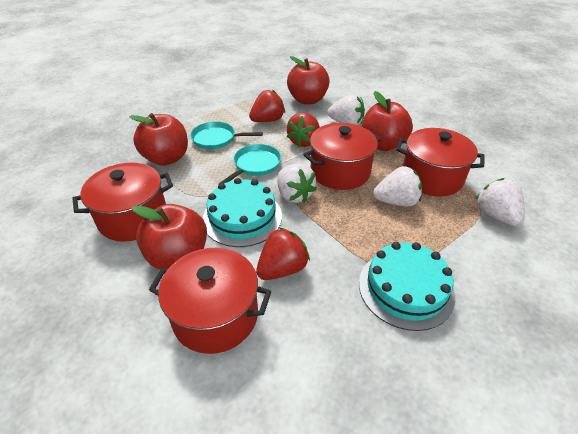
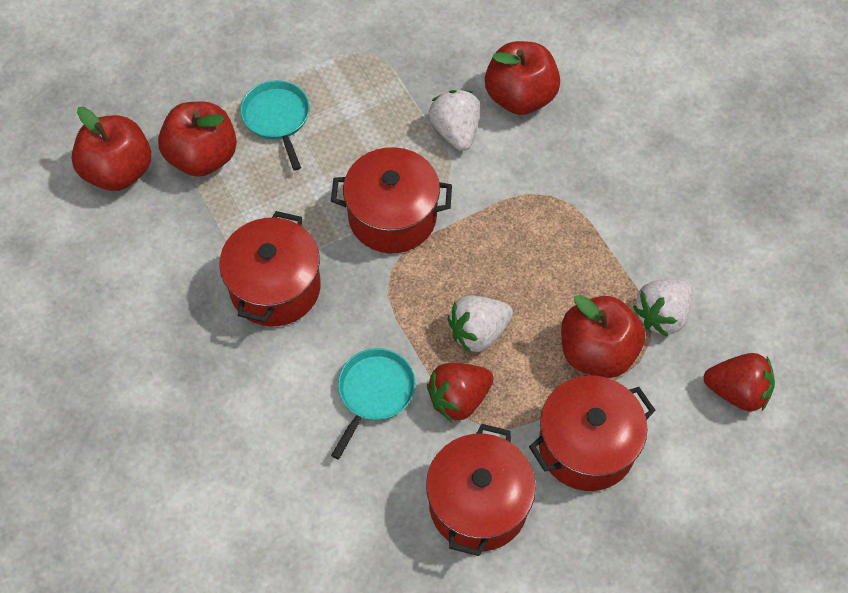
red strawberry: 3 -> 2
turquoise cake: 2 -> 0
white strawberry: 4 -> 3

